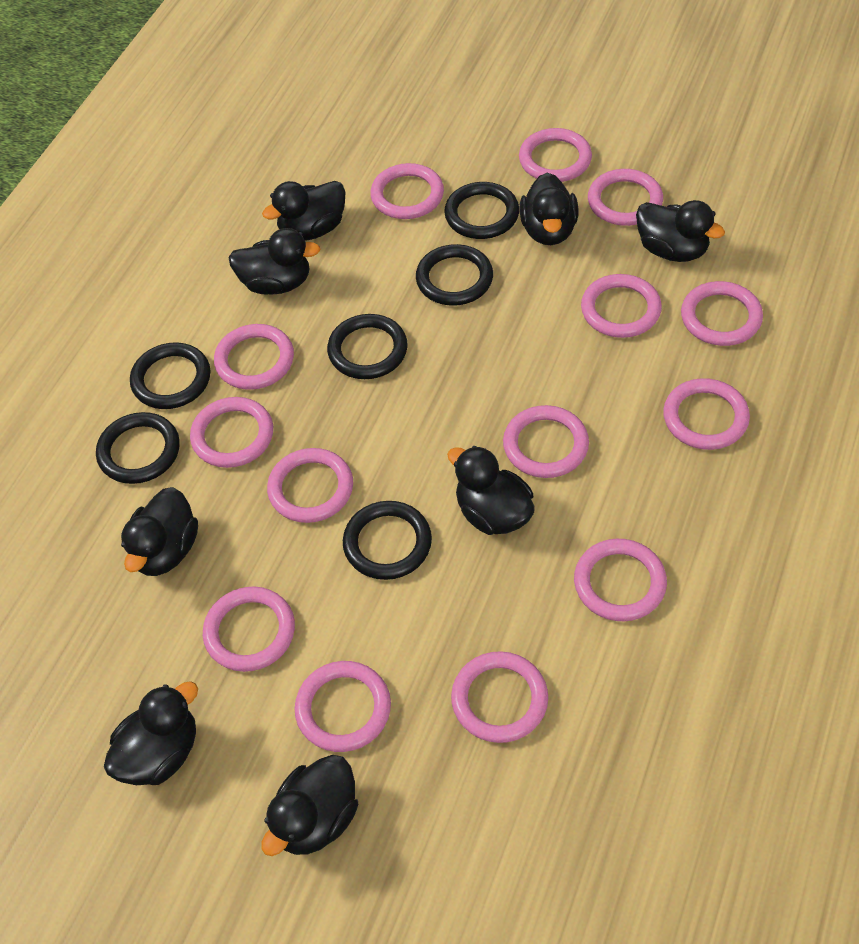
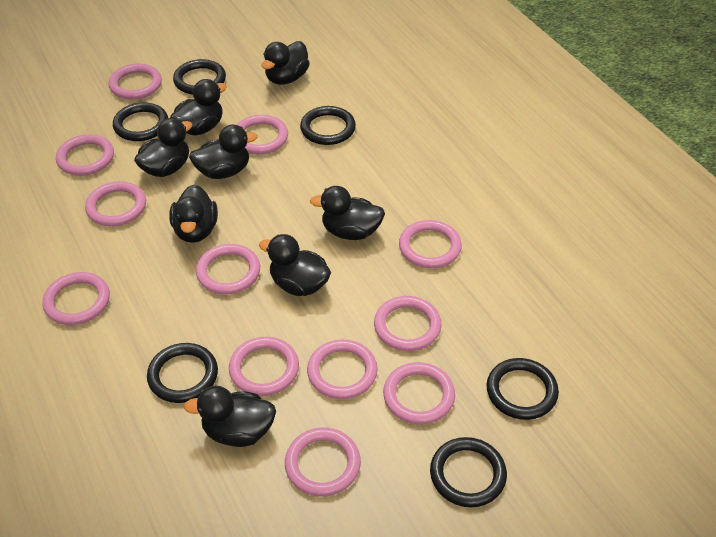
pink ring: 14 -> 12

